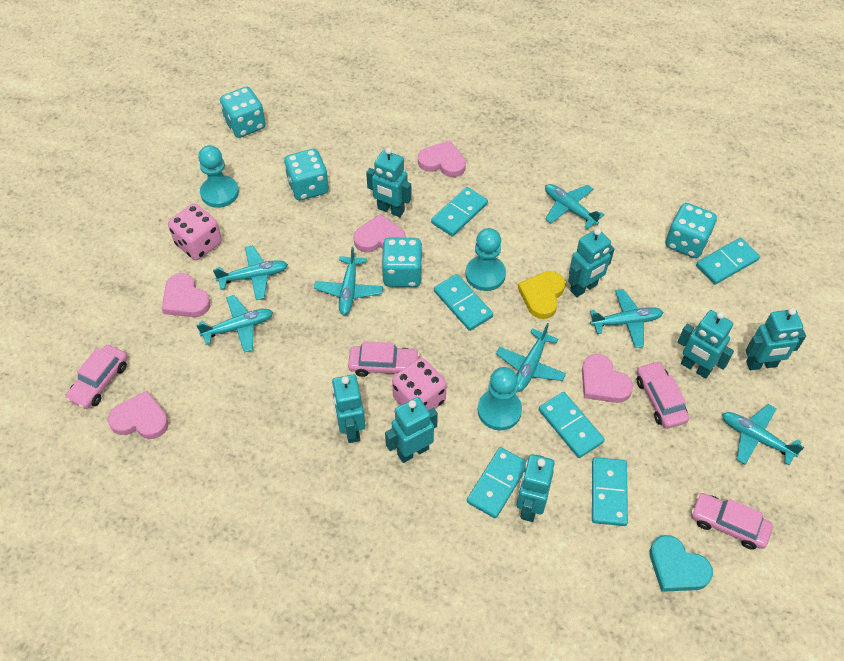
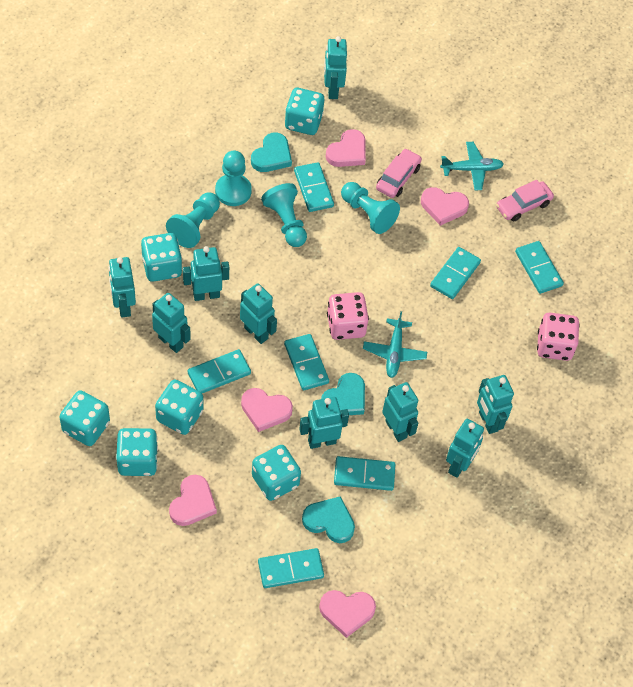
pink car: 4 -> 2
turquoise dice: 4 -> 6
turquoise domino: 6 -> 7
turquoise heart: 1 -> 3
turquoise pawn: 3 -> 4
turquoise plane: 7 -> 2
turquoise robot: 7 -> 9
yellow heart: 1 -> 0

